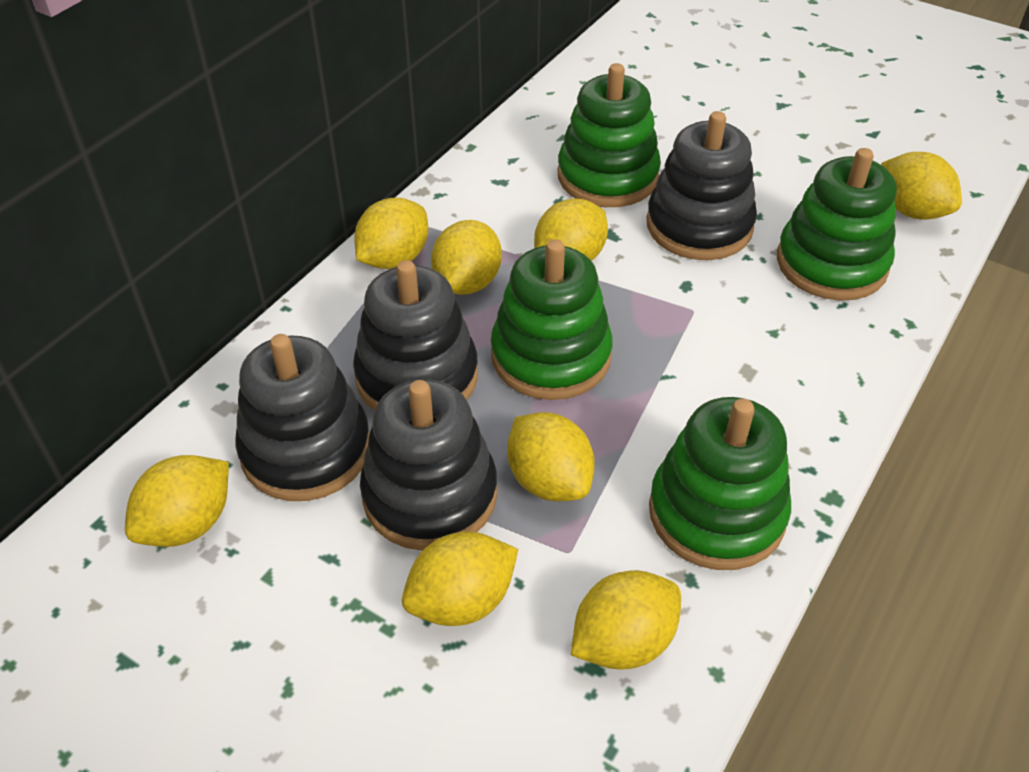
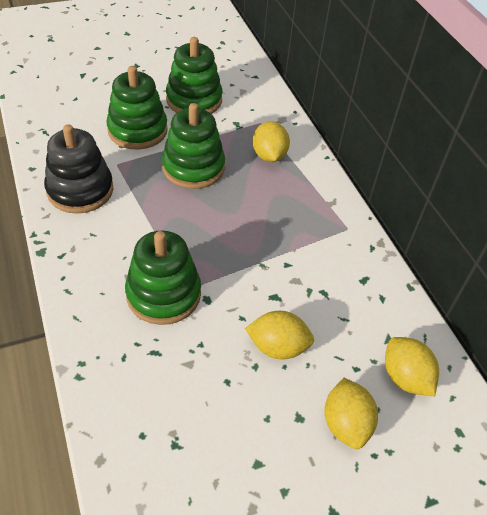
black stacking toy: 4 -> 1
yellow lemon: 8 -> 4

